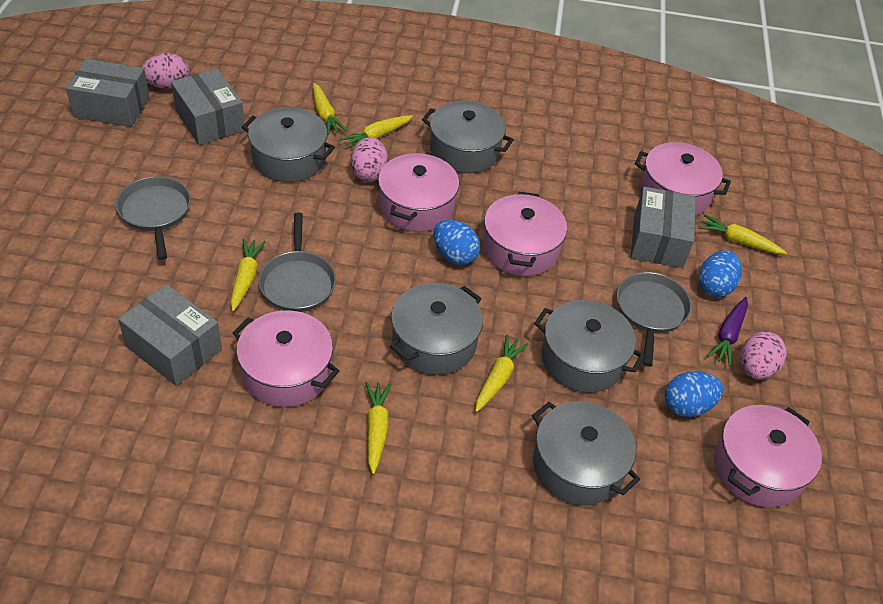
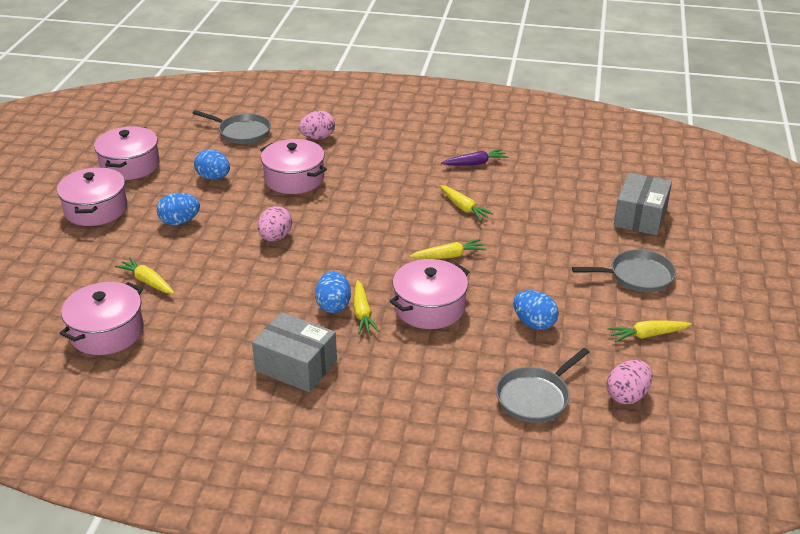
blue egg: 3 -> 4
grey box: 4 -> 2
grey pot: 5 -> 0
yellow carrot: 6 -> 5

